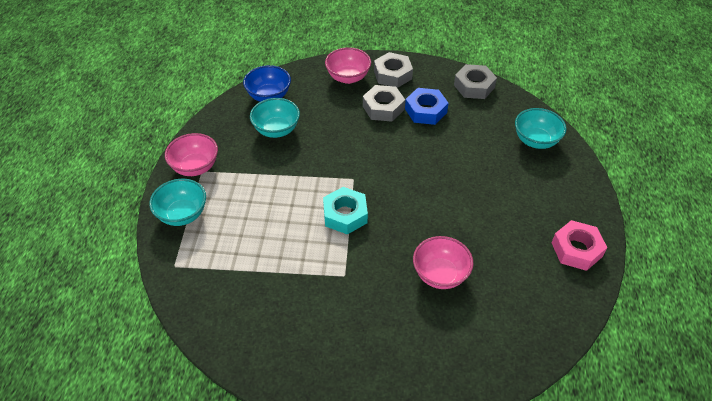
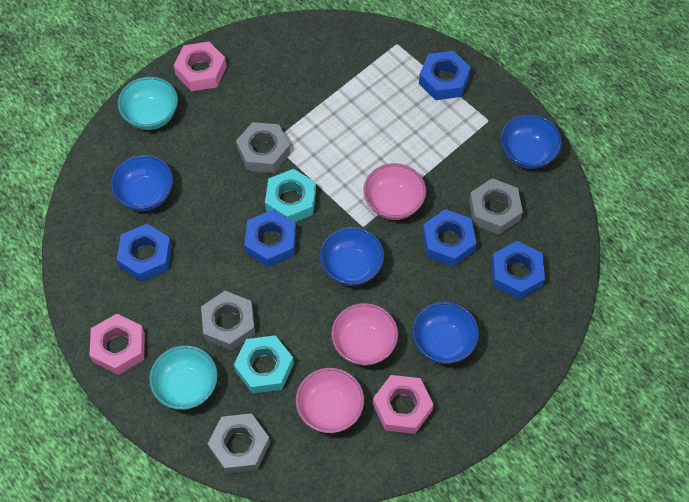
blue bowl: 1 -> 4
blue nut: 1 -> 5
grey nut: 3 -> 4
pink nut: 1 -> 3
turquoise bowl: 3 -> 2
turquoise nut: 1 -> 2

